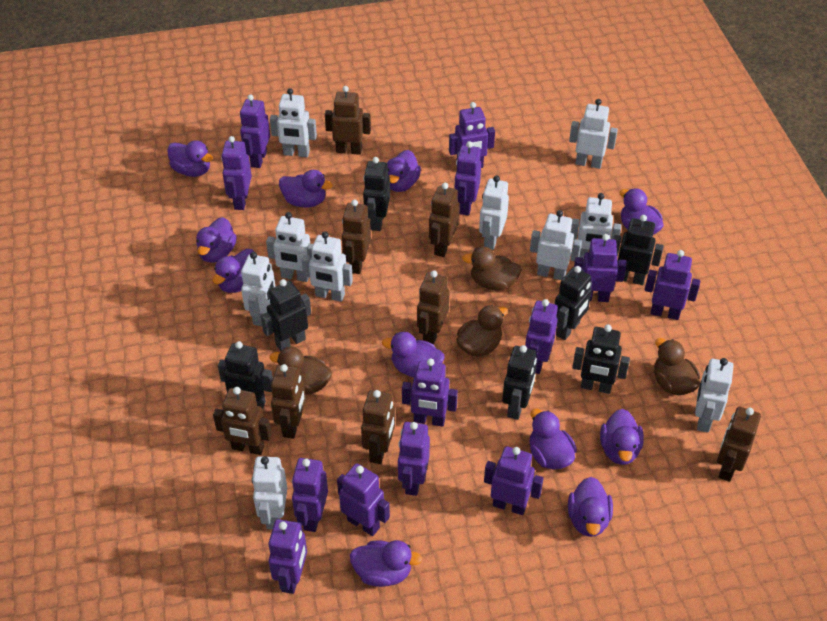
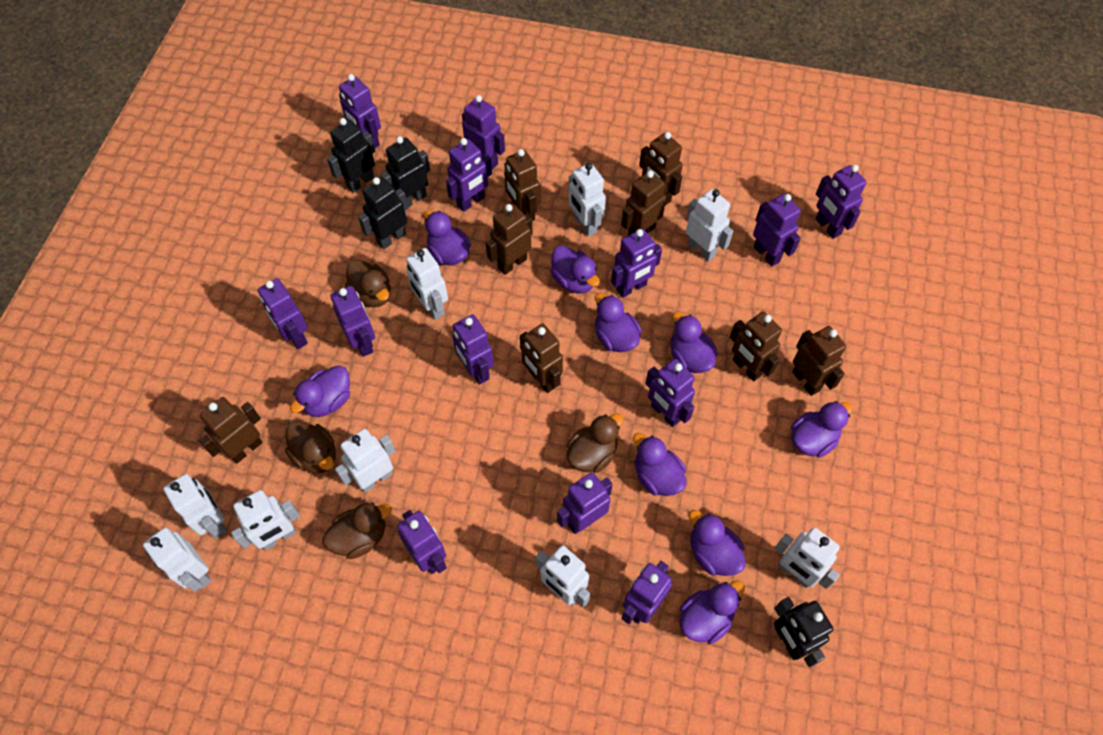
black robot: 7 -> 4
purple duck: 11 -> 9
white robot: 10 -> 9

